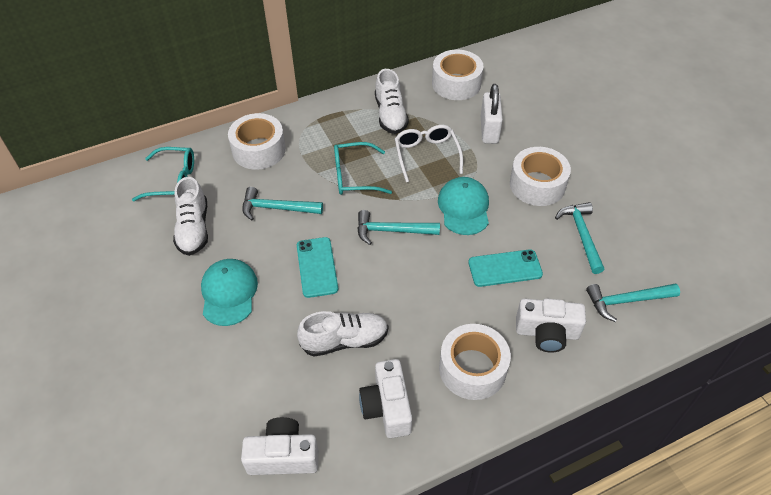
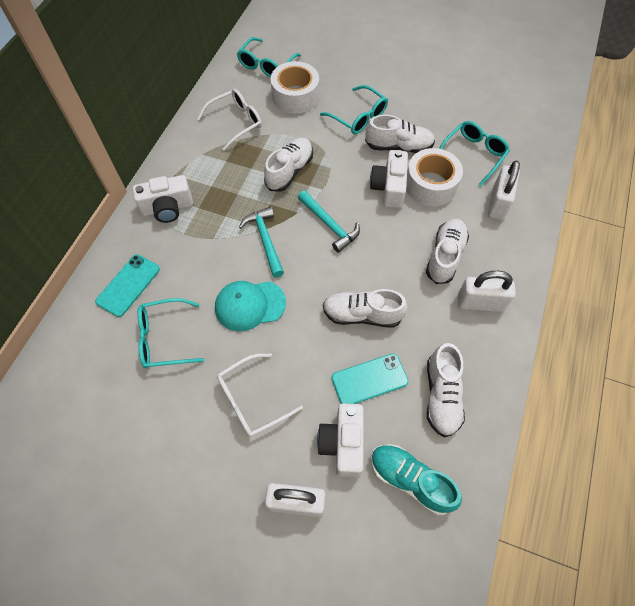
turquoise cap: 2 -> 1
turquoise glasses: 2 -> 4
turquoise hammer: 4 -> 2
turquoise shoe: 0 -> 1
white glasses: 1 -> 2
white padlock: 1 -> 3
white shoe: 3 -> 5
white tape: 4 -> 2

